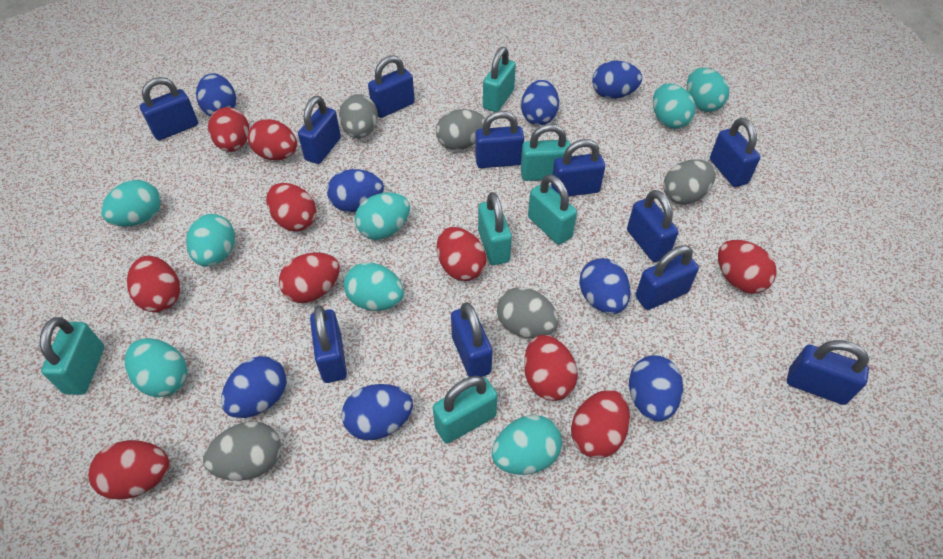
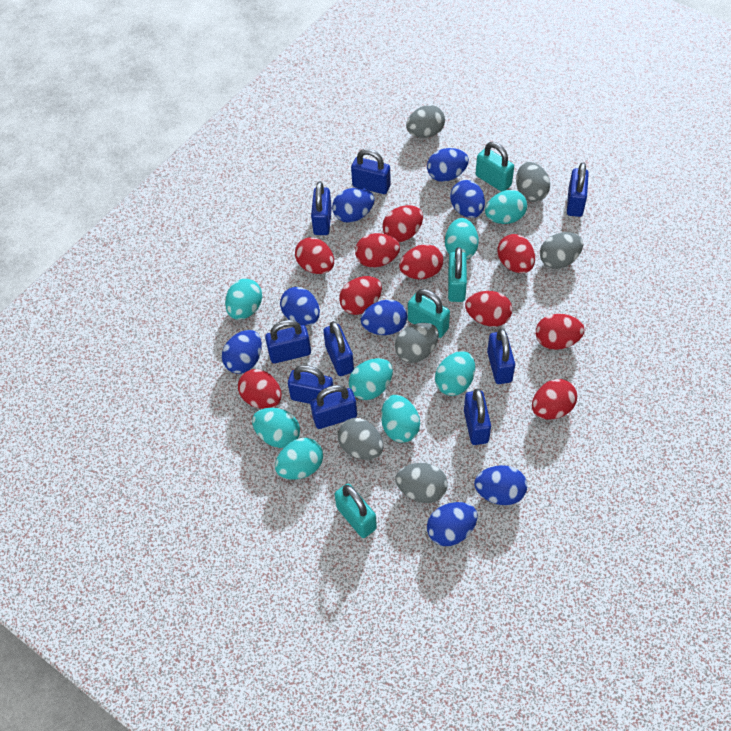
blue padlock: 11 -> 9
grey egg: 5 -> 6
turquoise padlock: 6 -> 4

